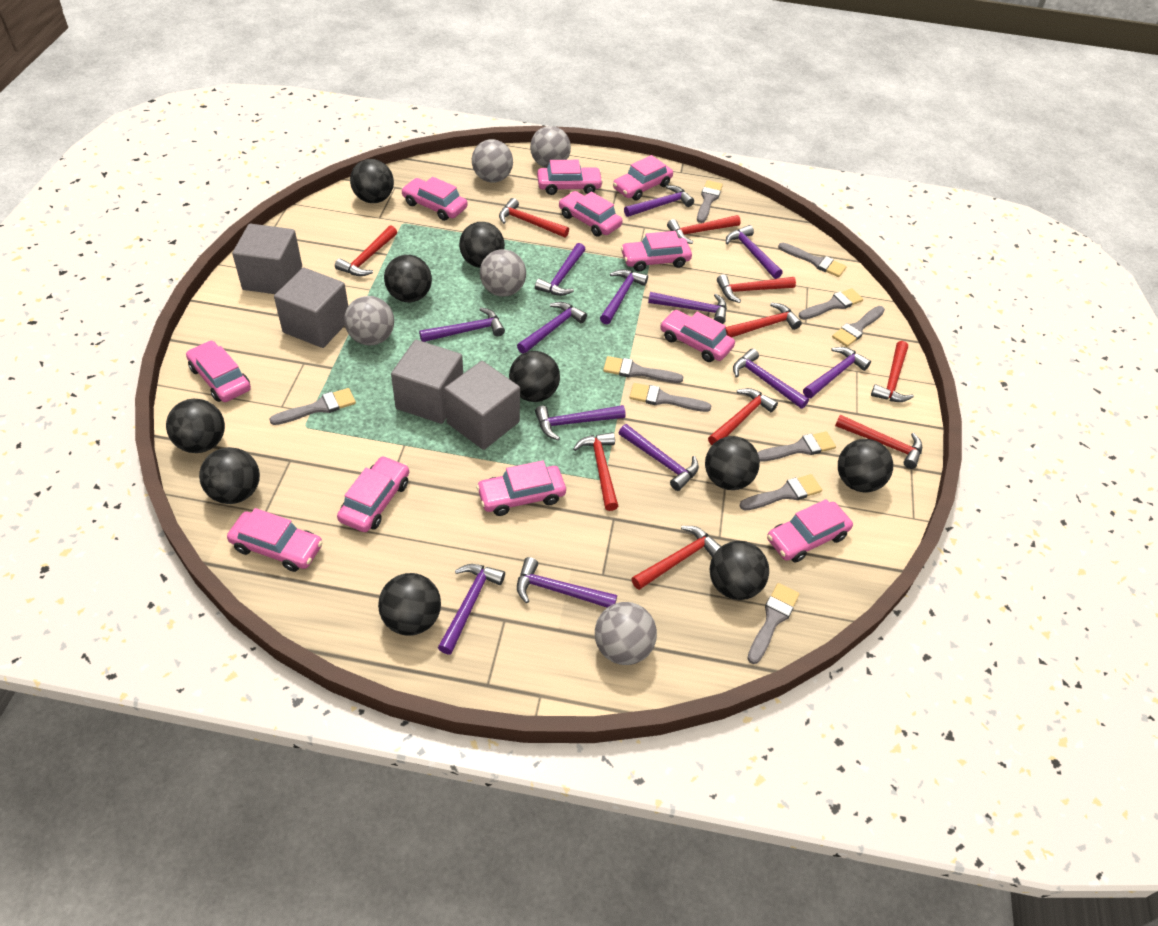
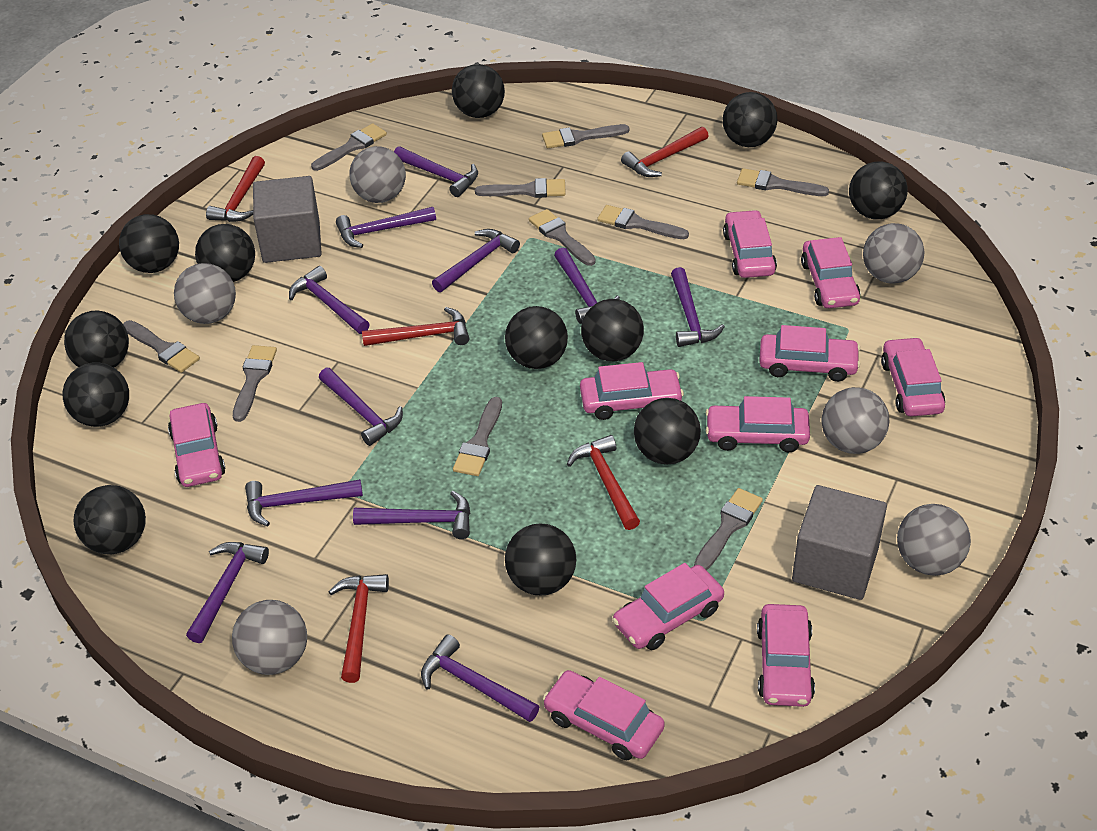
black ball: 10 -> 12
grey ball: 5 -> 6
grey cube: 4 -> 2
pink car: 11 -> 10
purple hammer: 13 -> 11
red hammer: 10 -> 5

